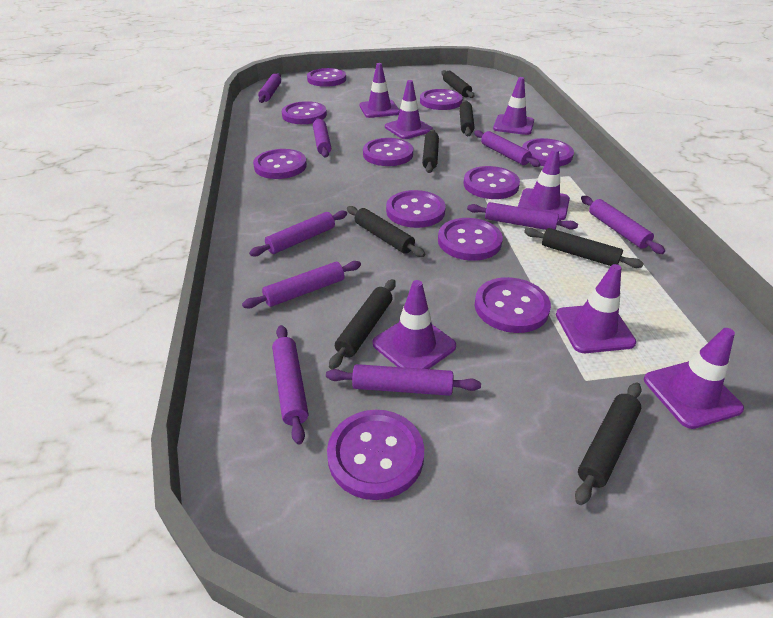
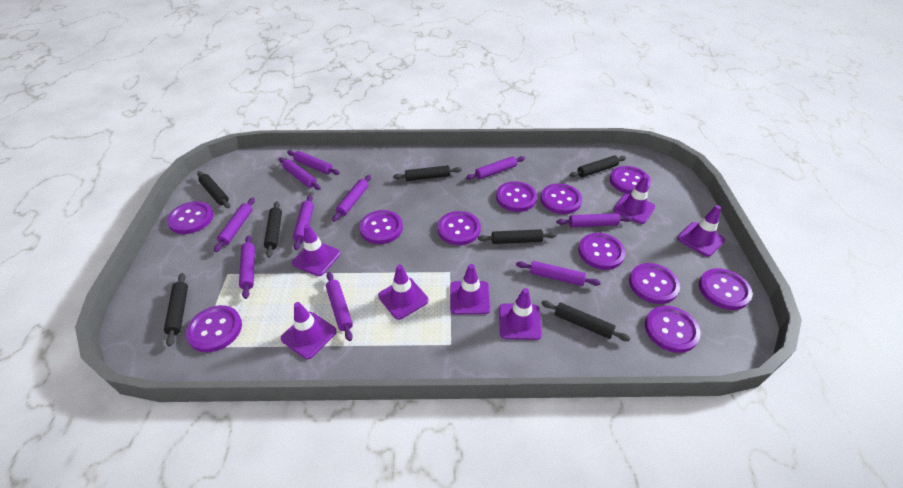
purple rolling pin: 9 -> 10

